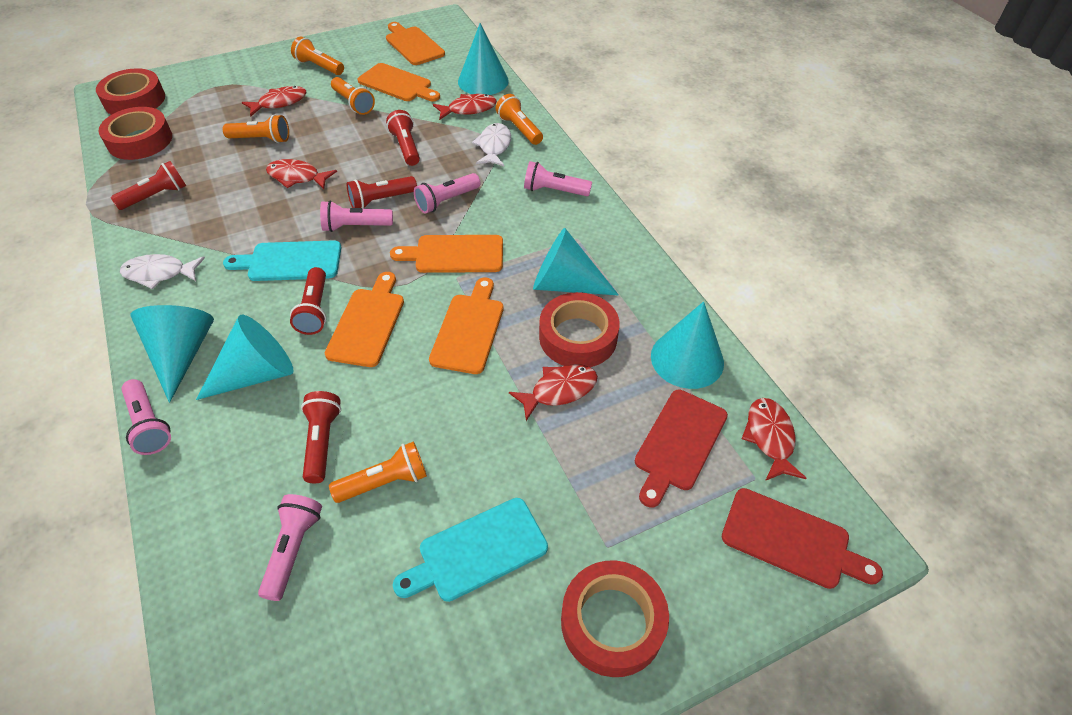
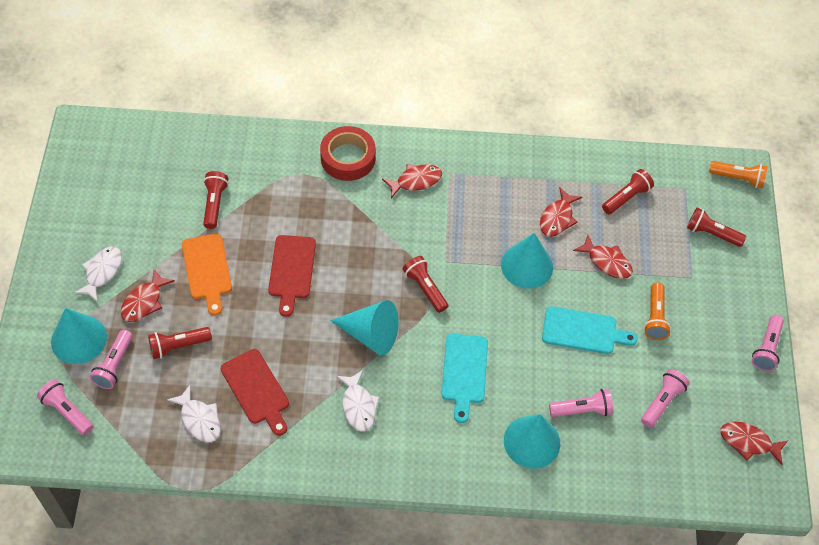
orange cutting board: 5 -> 1
orange flashlight: 5 -> 2
red tape: 4 -> 1
turquoise cone: 5 -> 4
white fish: 2 -> 3

